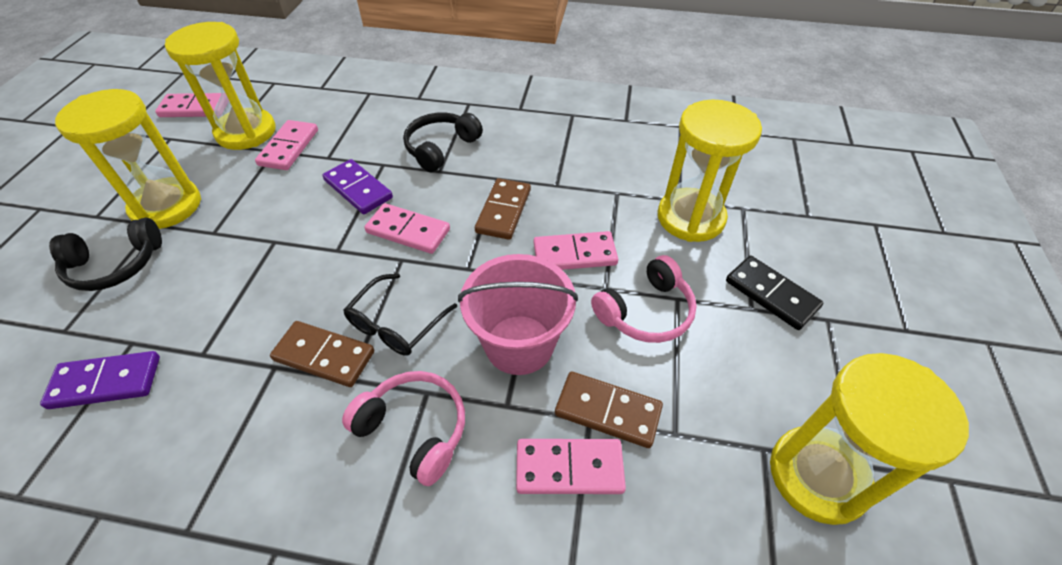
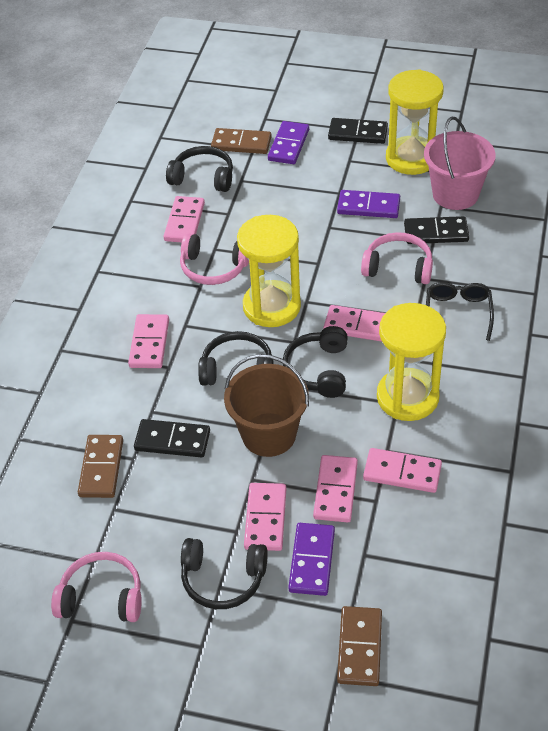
black domino: 1 -> 3
black headphones: 2 -> 4
brown bucket: 0 -> 1
pink domino: 5 -> 6
pink headphones: 2 -> 3
purple domino: 2 -> 3
yellow hourglass: 4 -> 3

